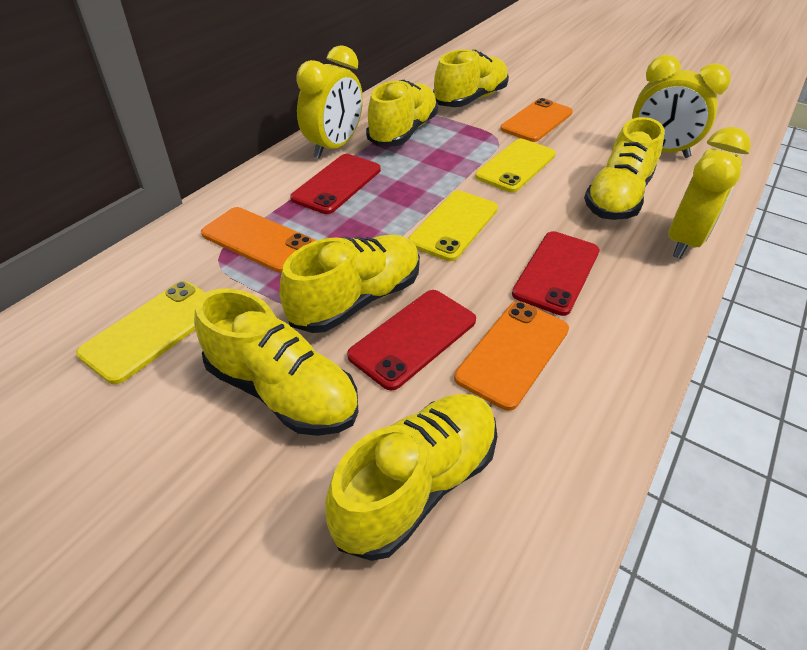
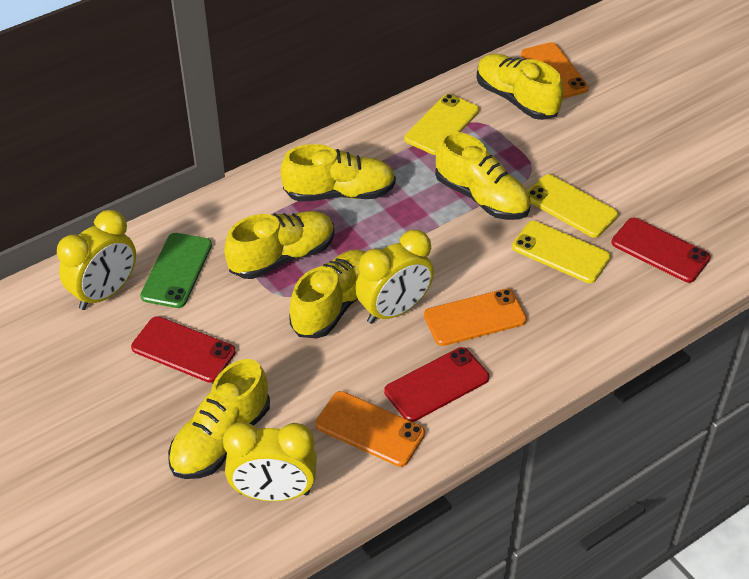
green phone: 0 -> 1

